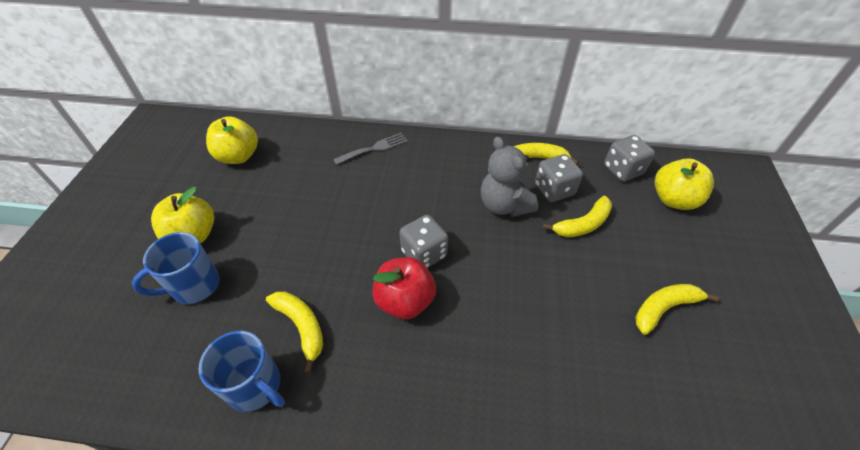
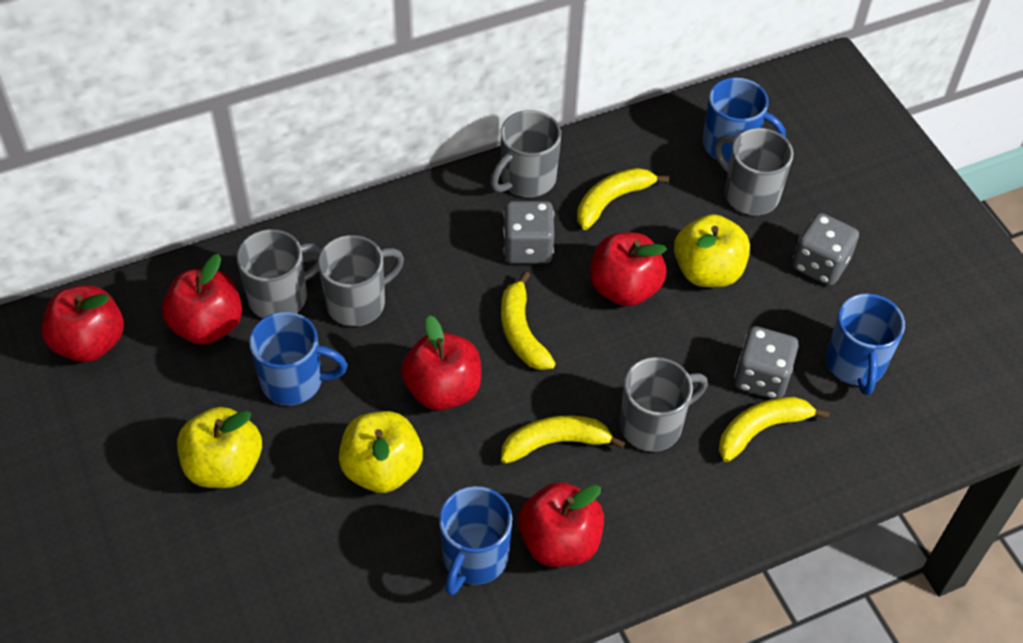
blue mug: 2 -> 4
grey fork: 1 -> 0
grey mug: 0 -> 5
grey teddy bear: 1 -> 0
red apple: 1 -> 5

